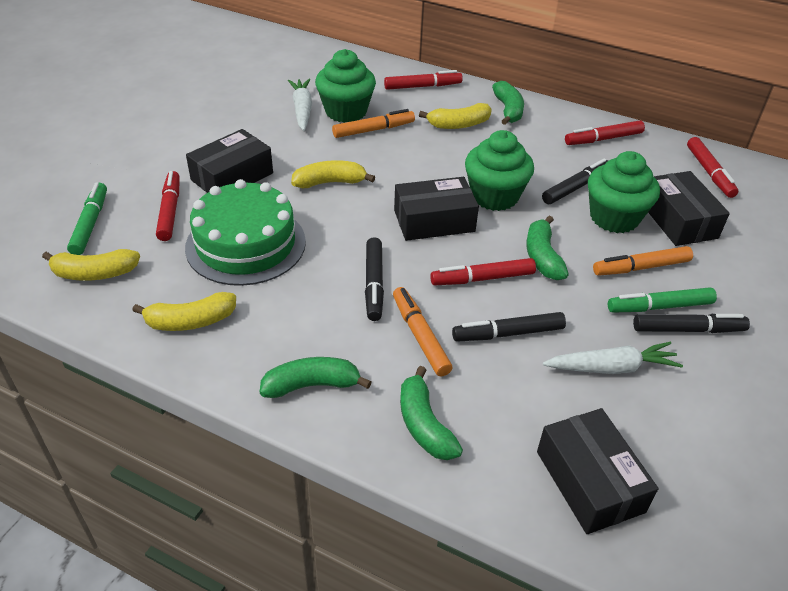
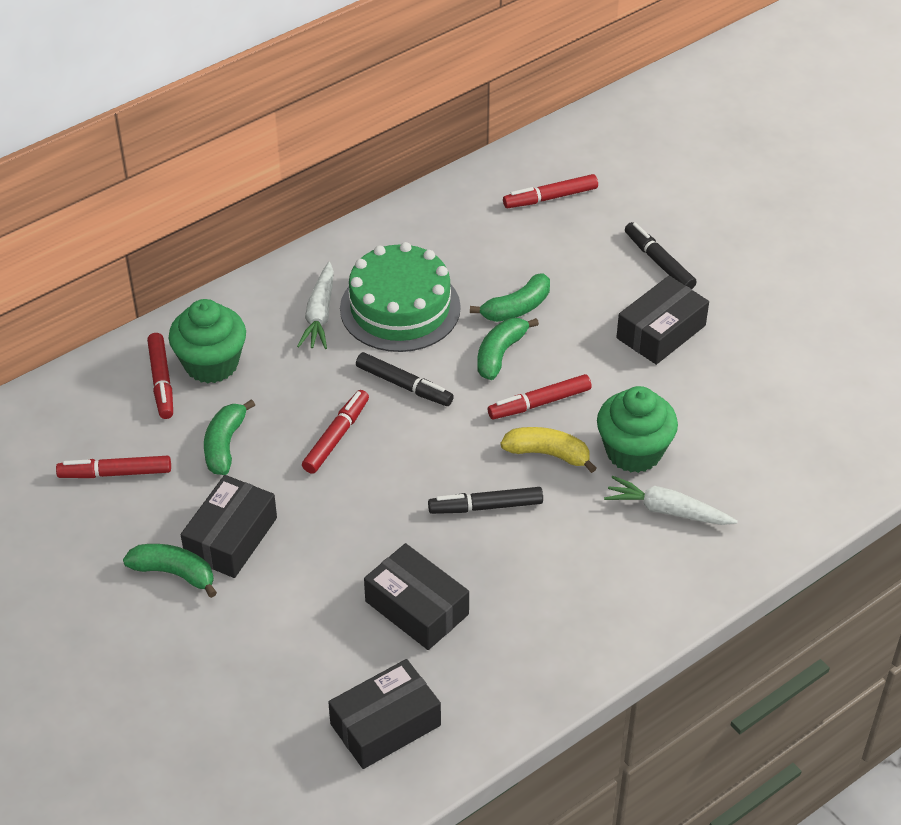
black marker: 4 -> 3
green cupcake: 3 -> 2
green marker: 2 -> 0
orange marker: 3 -> 0
yellow banana: 4 -> 1

